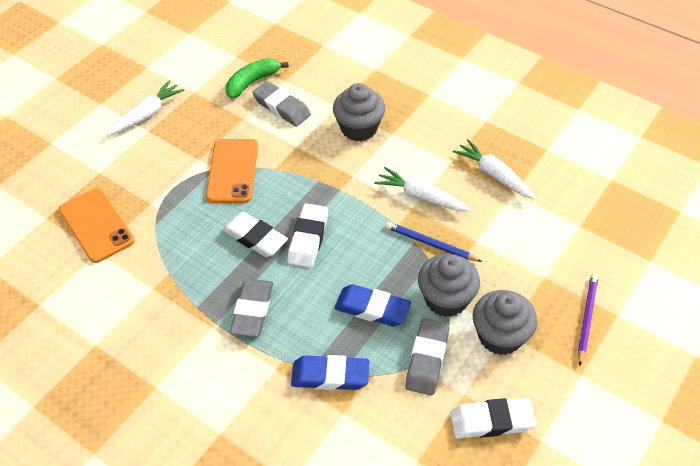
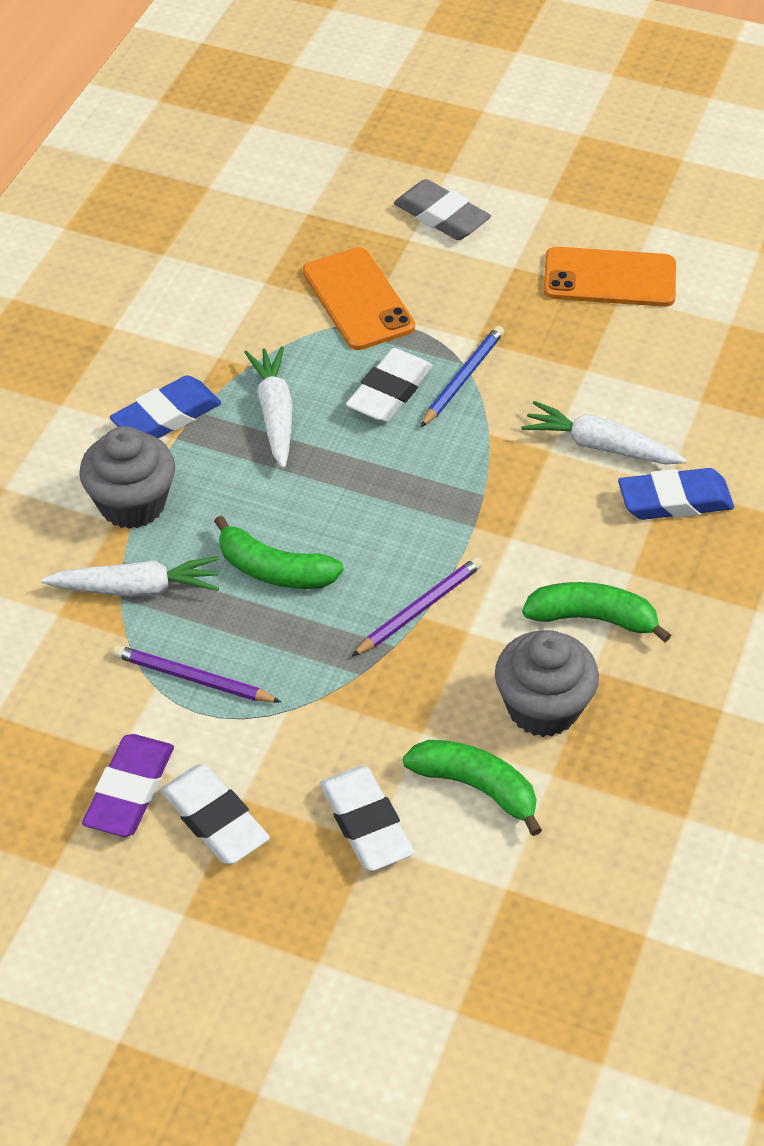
green banana: 1 -> 3
grey cupcake: 3 -> 2
grey eraser: 3 -> 1
purple eraser: 0 -> 1
purple pencil: 1 -> 2

